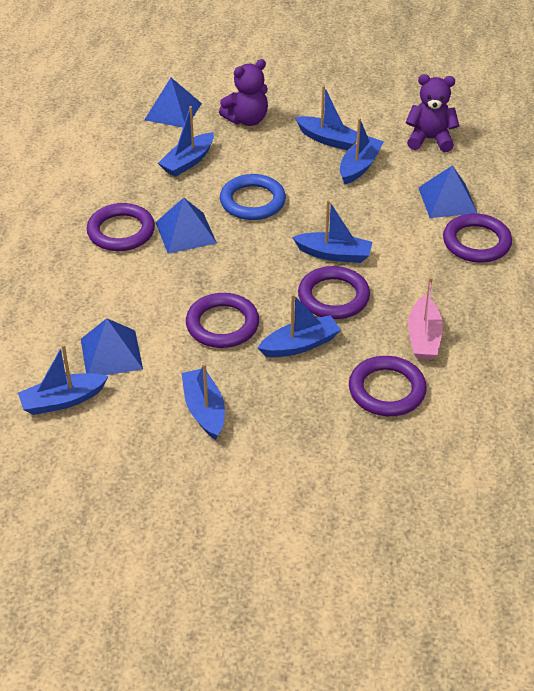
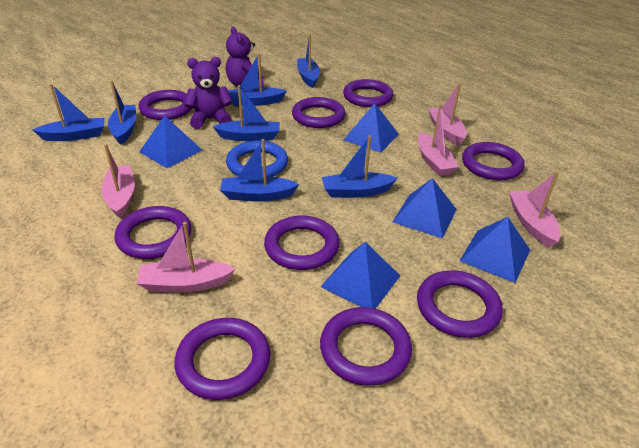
blue pyramid: 4 -> 5
pink boat: 1 -> 5
purple ring: 5 -> 9

